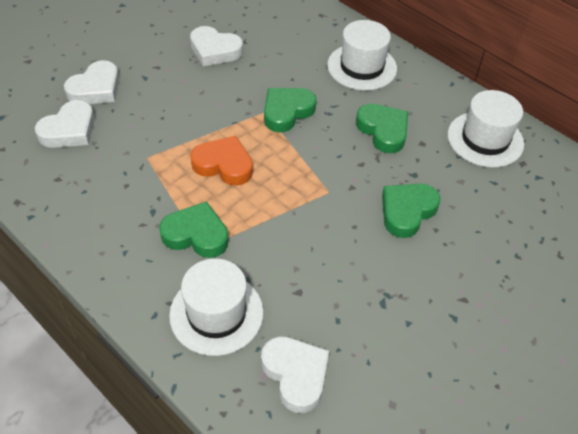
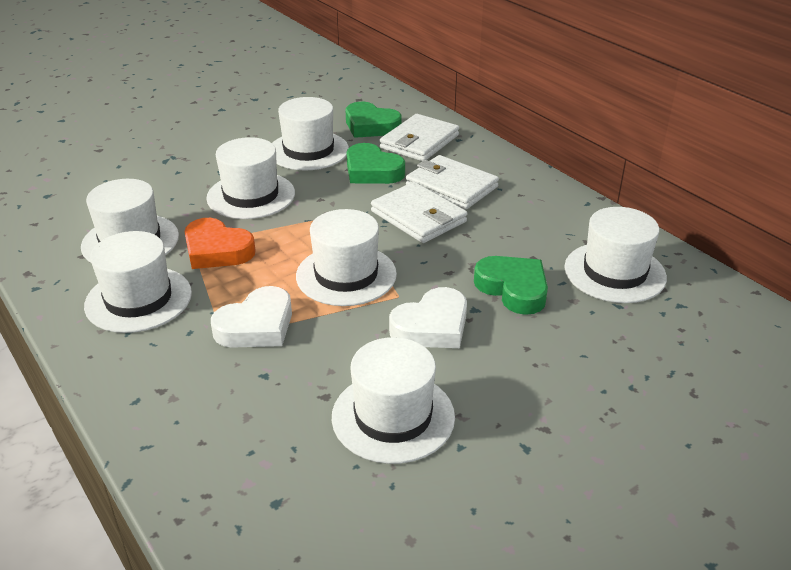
green heart: 4 -> 3
white hat: 3 -> 7
white heart: 4 -> 2
white wallet: 0 -> 3

